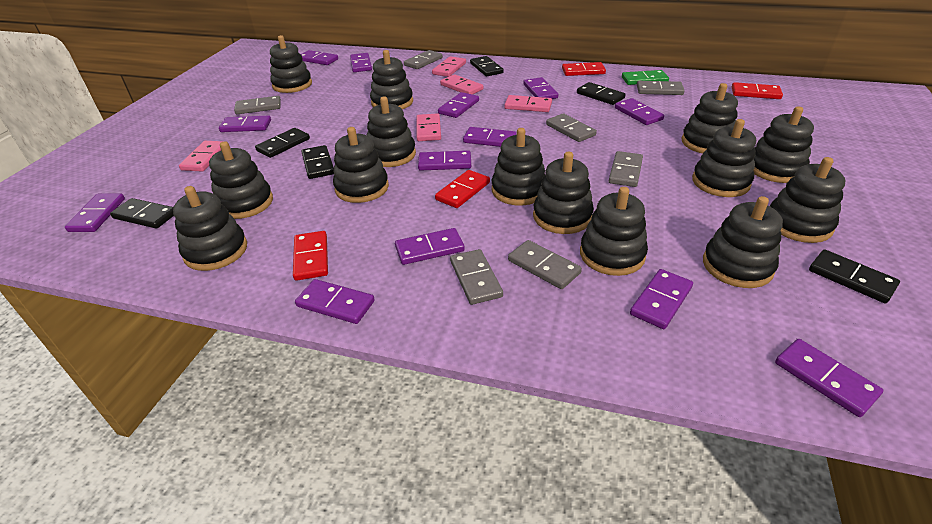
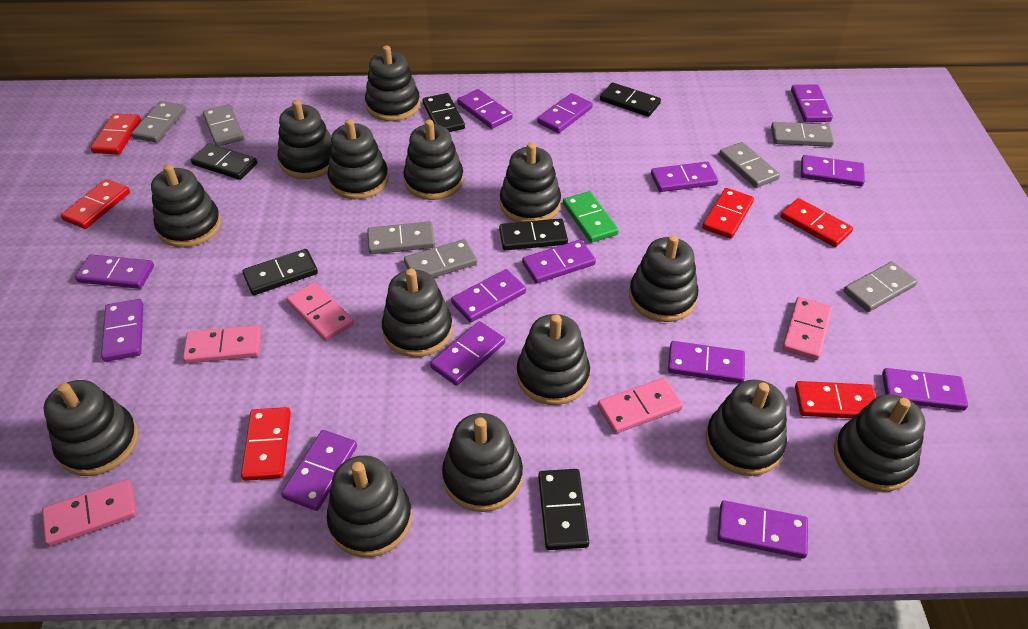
purple domino: 13 -> 14
red domino: 4 -> 6

